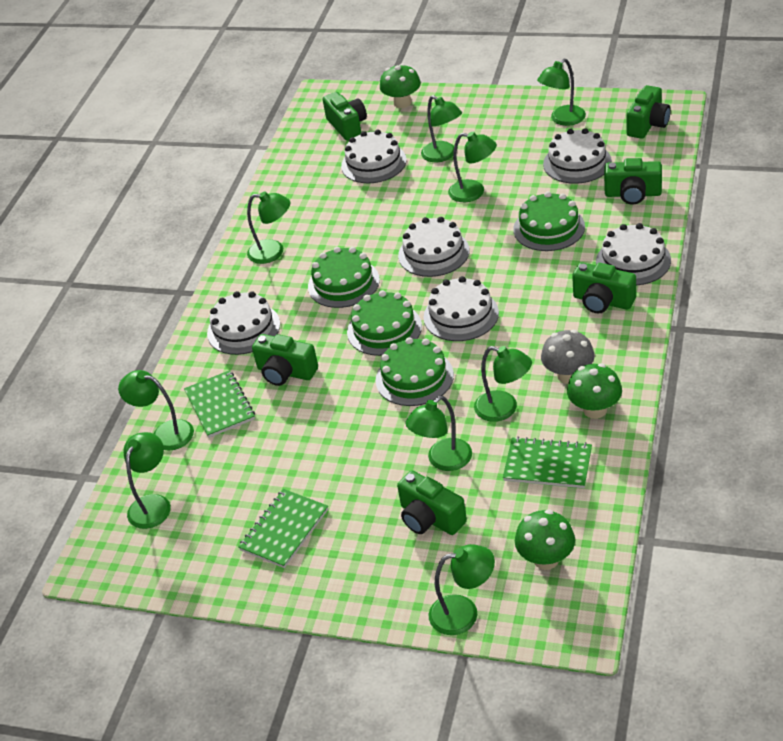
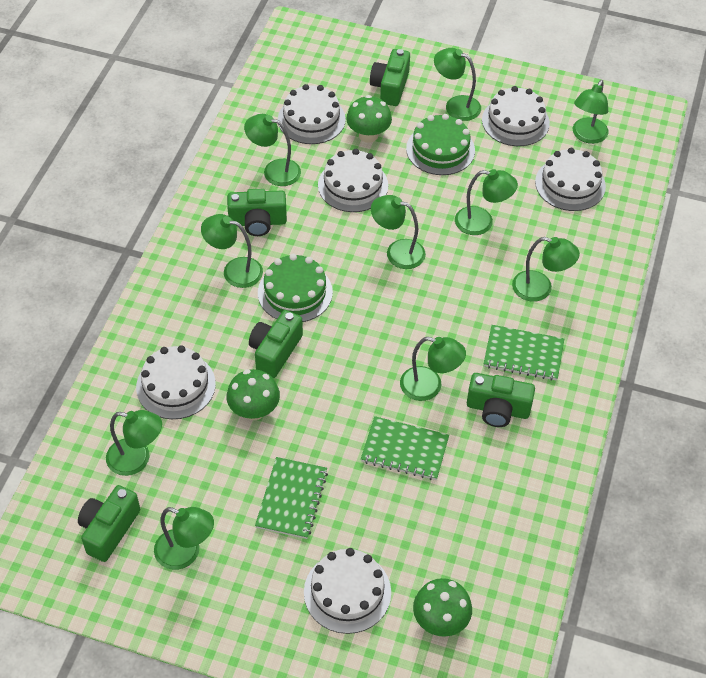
green cake: 4 -> 2
green camera: 6 -> 5
green lamp: 9 -> 10
grey mushroom: 1 -> 0

